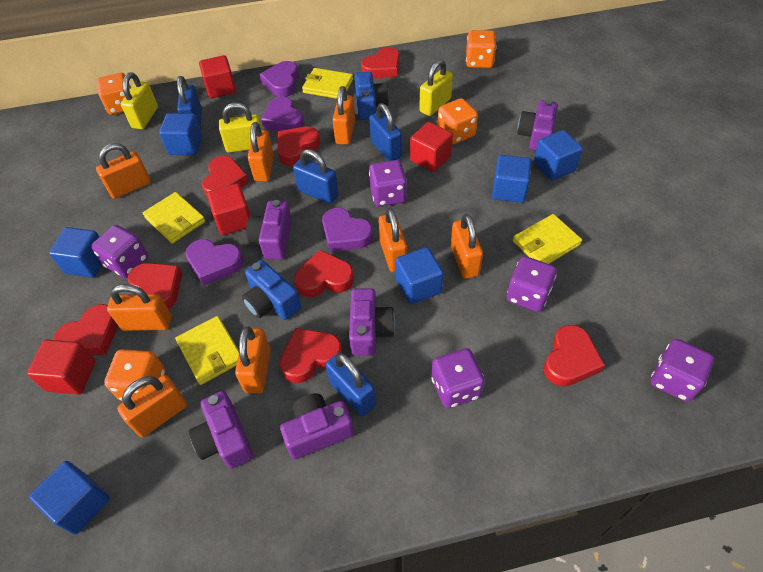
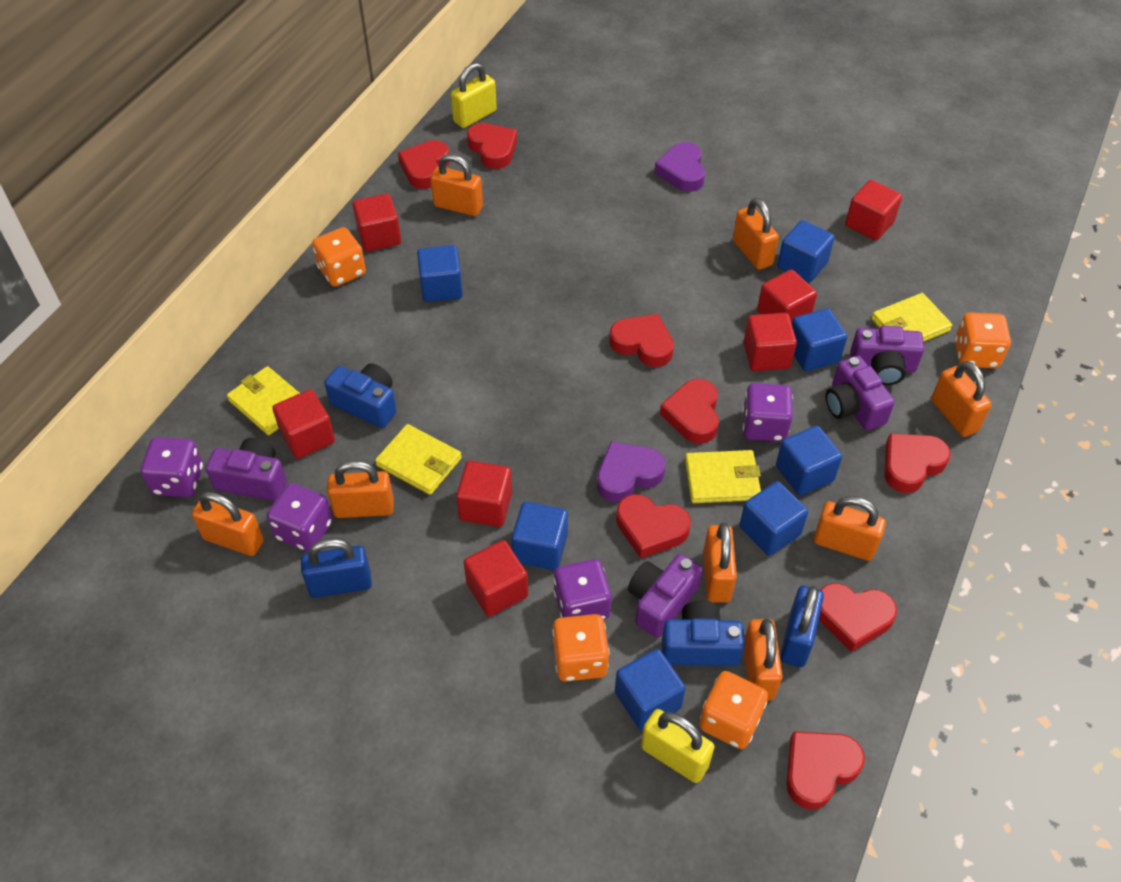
blue cube: 6 -> 7
blue padlock: 4 -> 2
purple camera: 5 -> 4
purple dice: 5 -> 4
purple heart: 4 -> 2
red cube: 4 -> 7
yellow padlock: 3 -> 2

